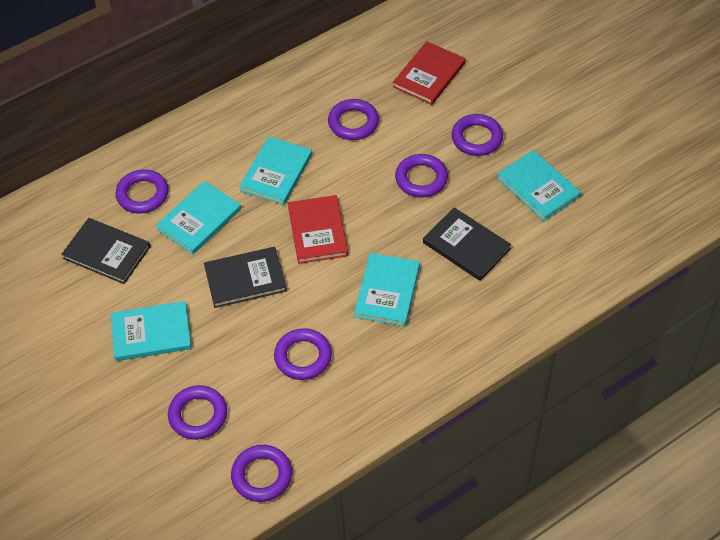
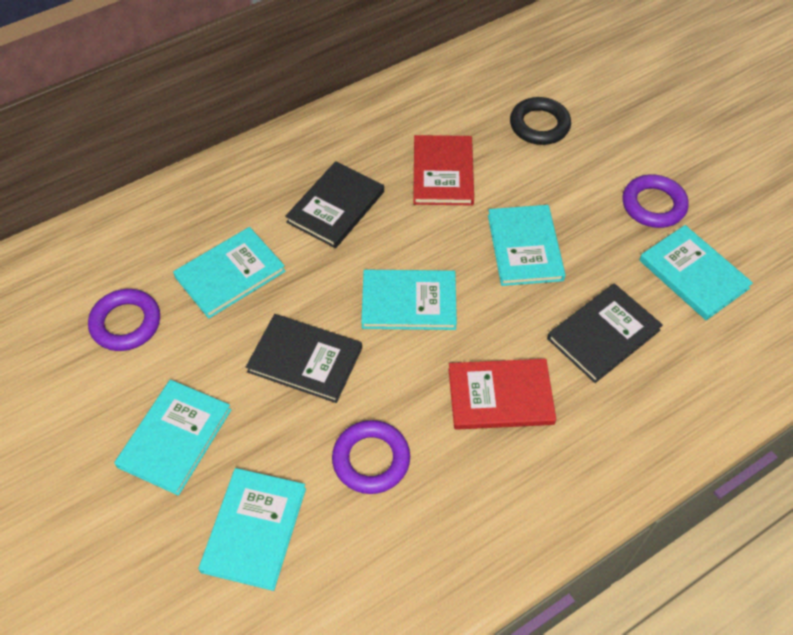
black ring: 0 -> 1
purple ring: 7 -> 3
turquoise book: 5 -> 6

